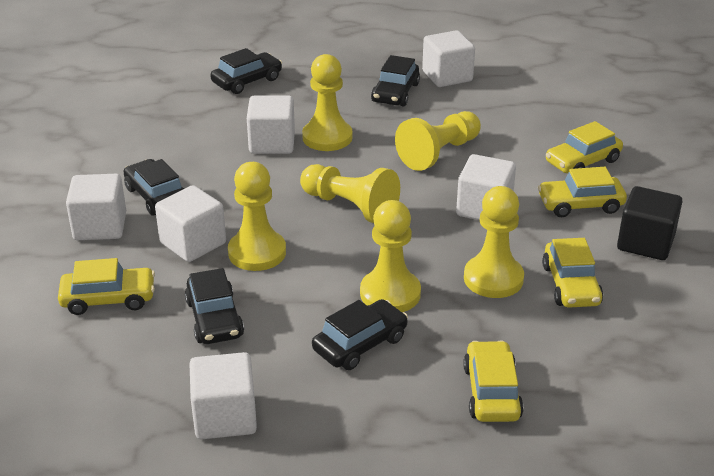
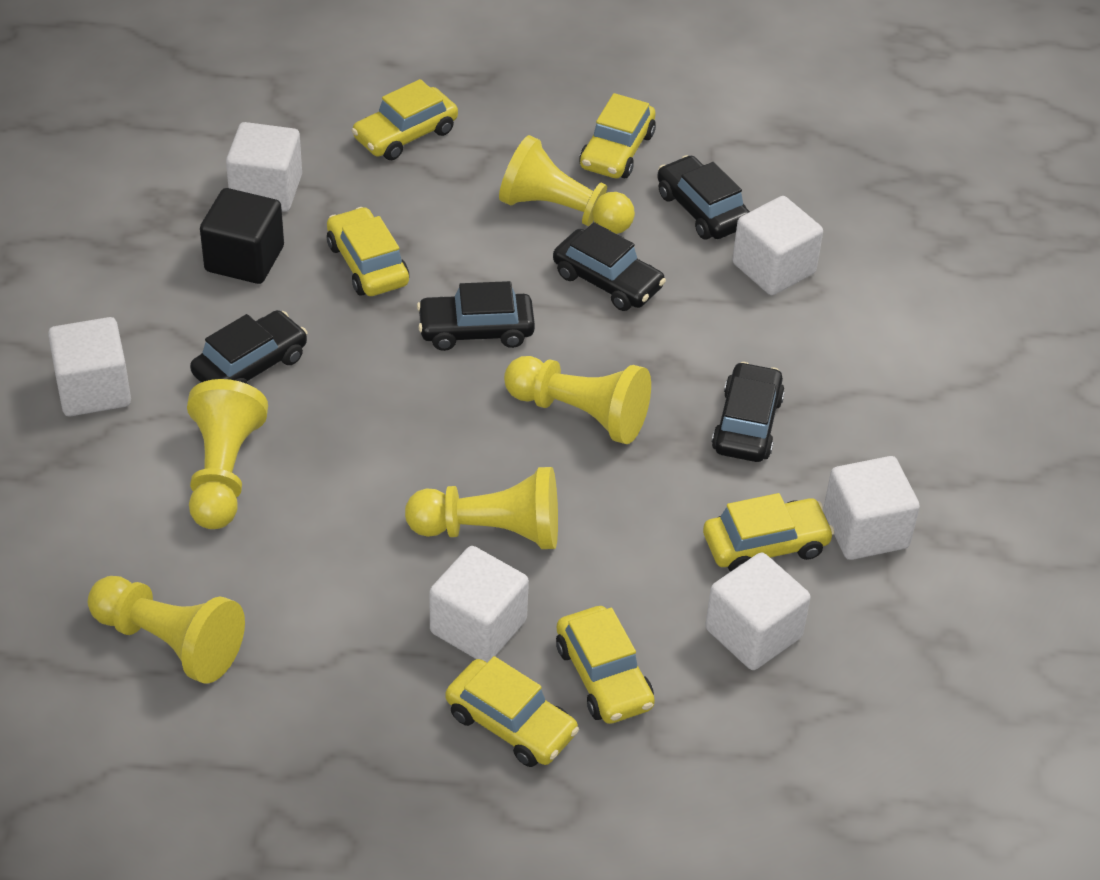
yellow car: 5 -> 6
yellow pawn: 6 -> 5

